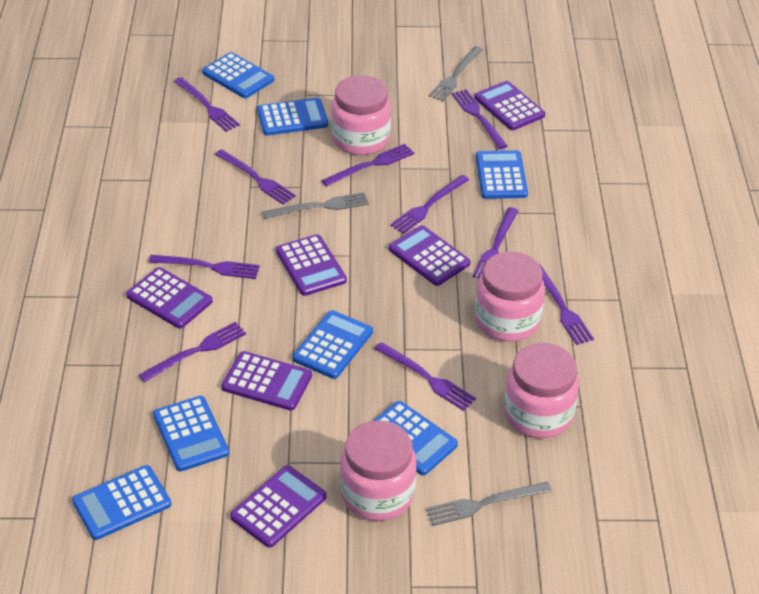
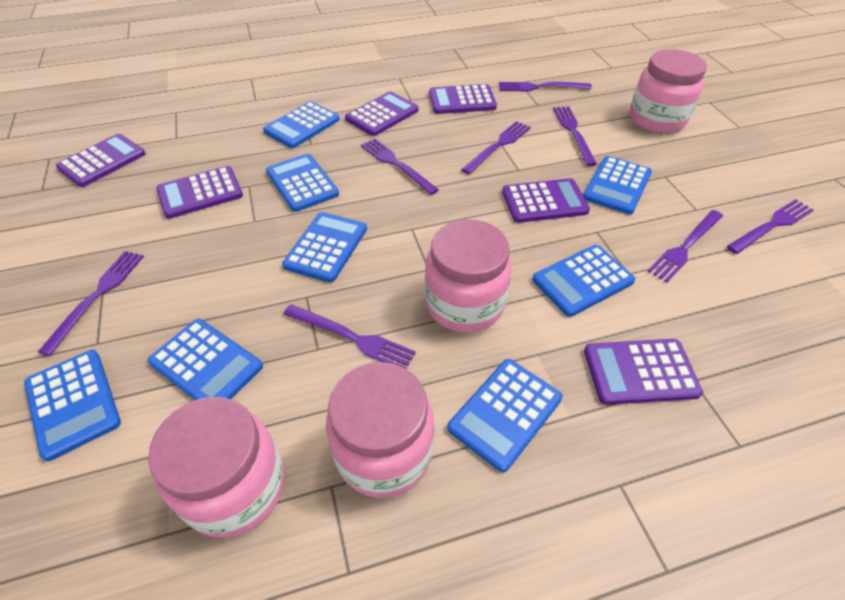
blue calculator: 7 -> 8
grey fork: 3 -> 0
purple fork: 10 -> 8

